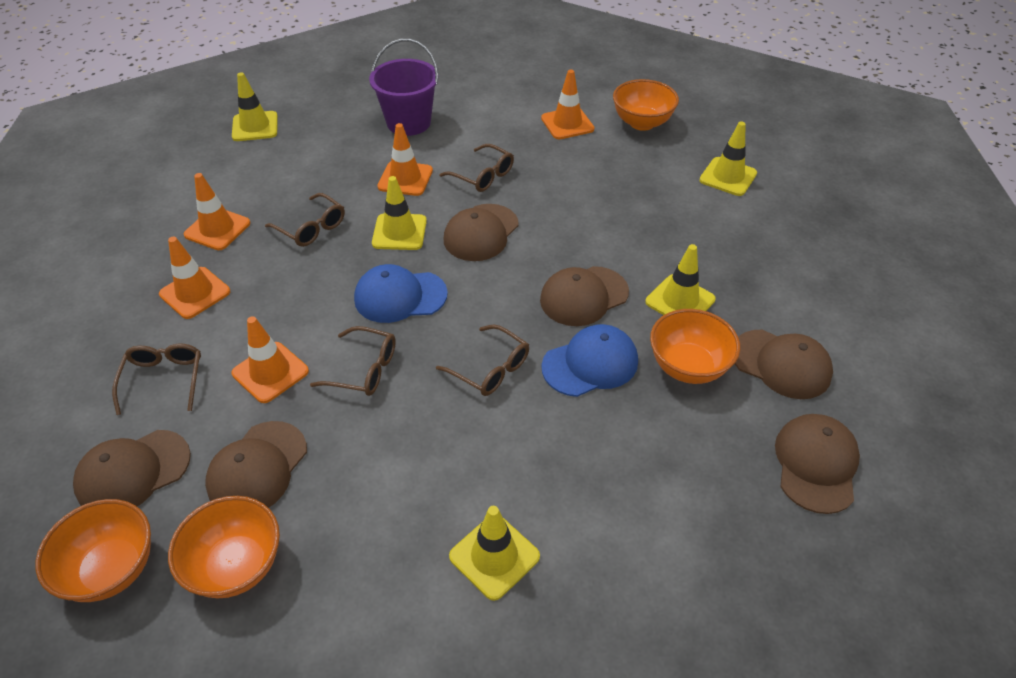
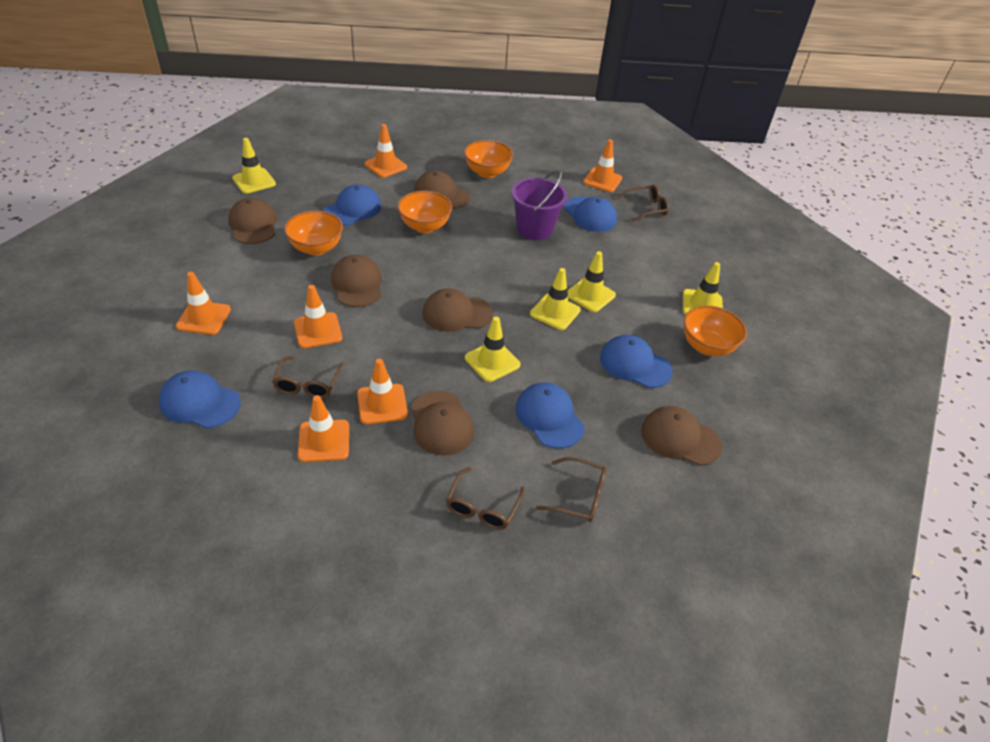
blue cap: 2 -> 5
brown glasses: 5 -> 4
orange traffic cone: 5 -> 6

